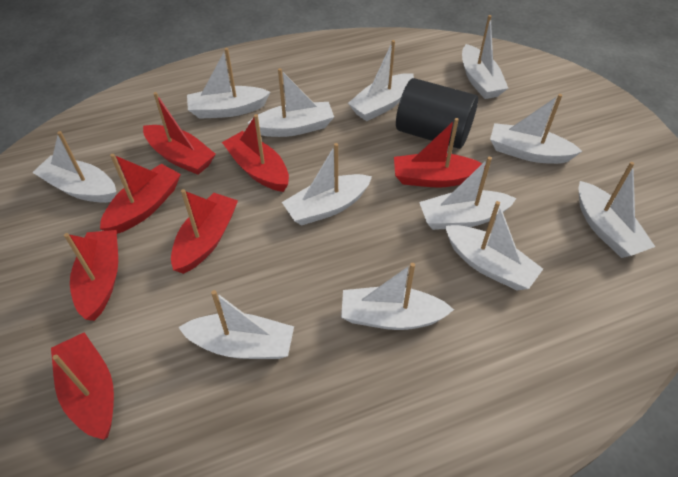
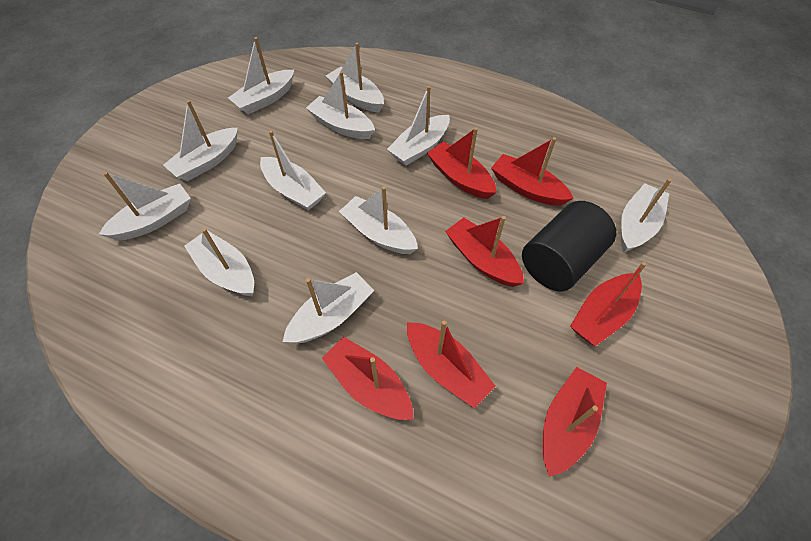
white boat: 12 -> 11

